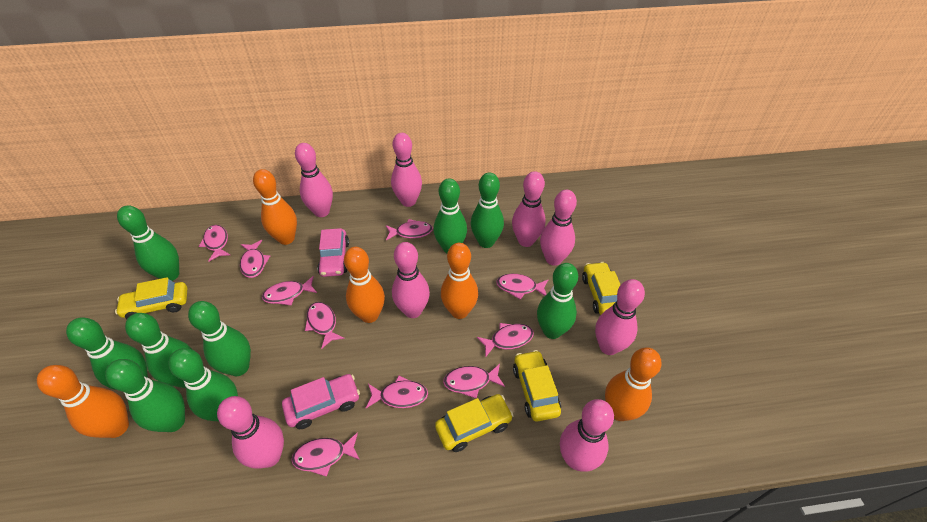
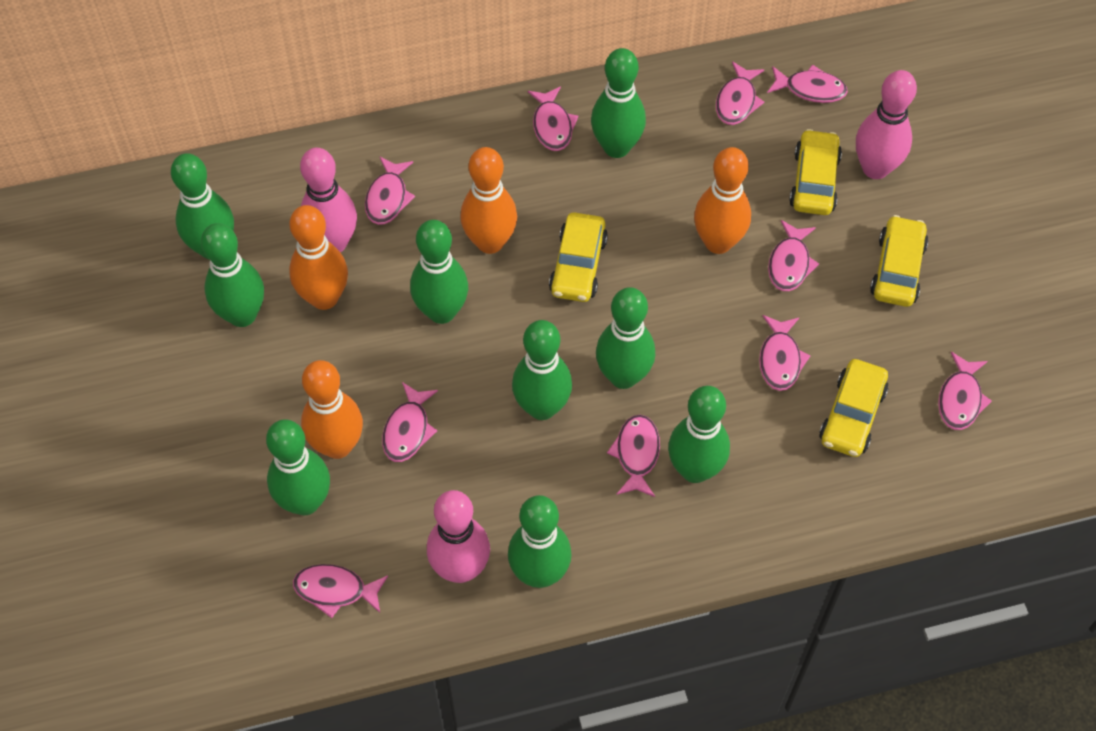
orange bowling pin: 5 -> 4
pink bowling pin: 8 -> 3
pink car: 2 -> 0

